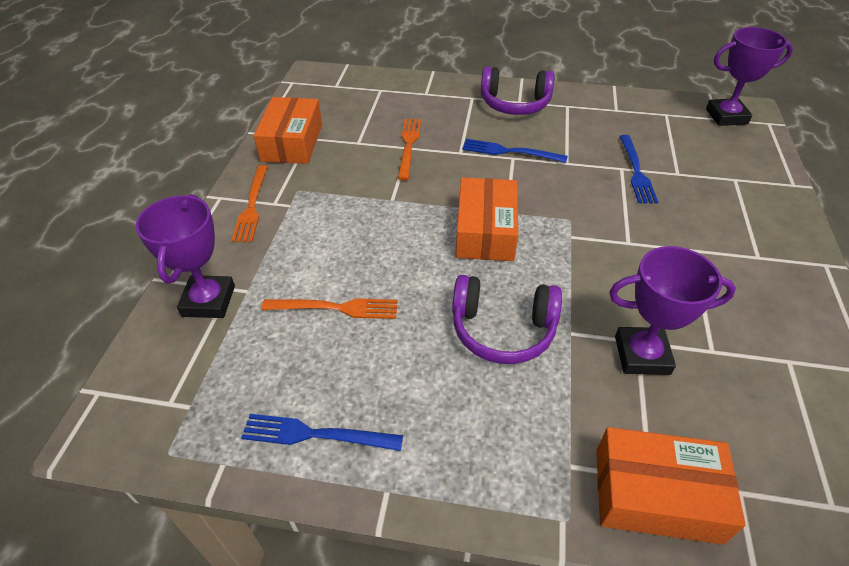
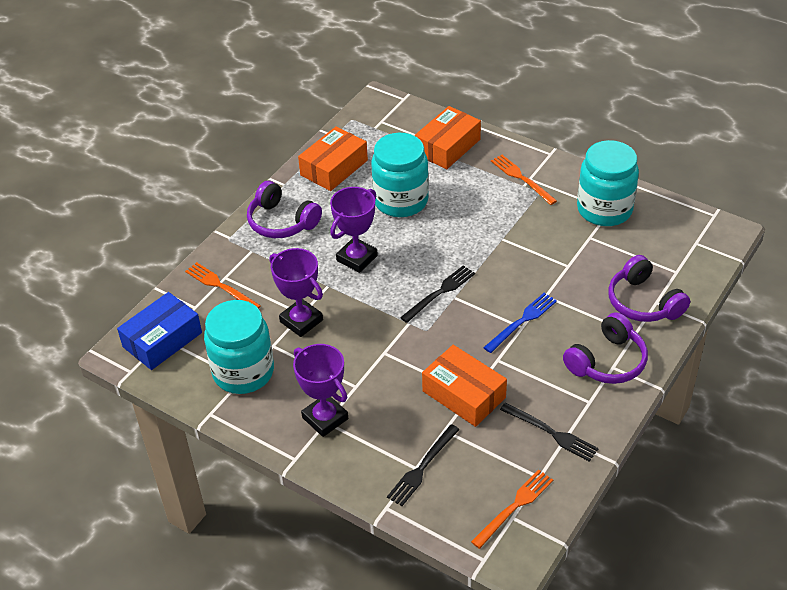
black fork: 0 -> 3
blue box: 0 -> 1
blue fork: 3 -> 1
purple headphones: 2 -> 3
turquoise jar: 0 -> 3

